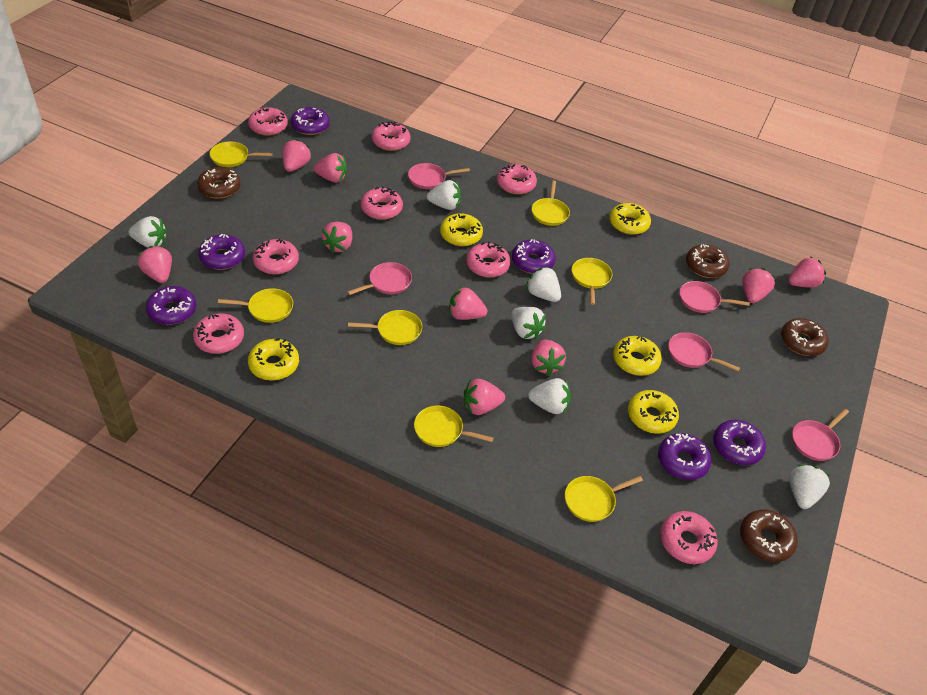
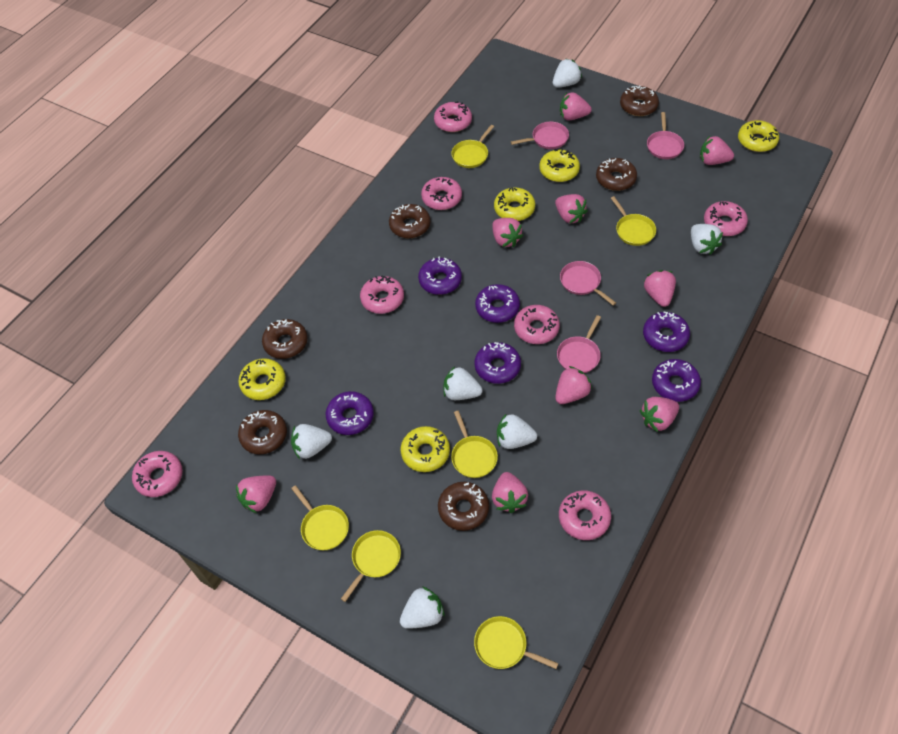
brown donut: 4 -> 6
pink donut: 8 -> 7
pink pan: 5 -> 4
yellow pan: 7 -> 6

